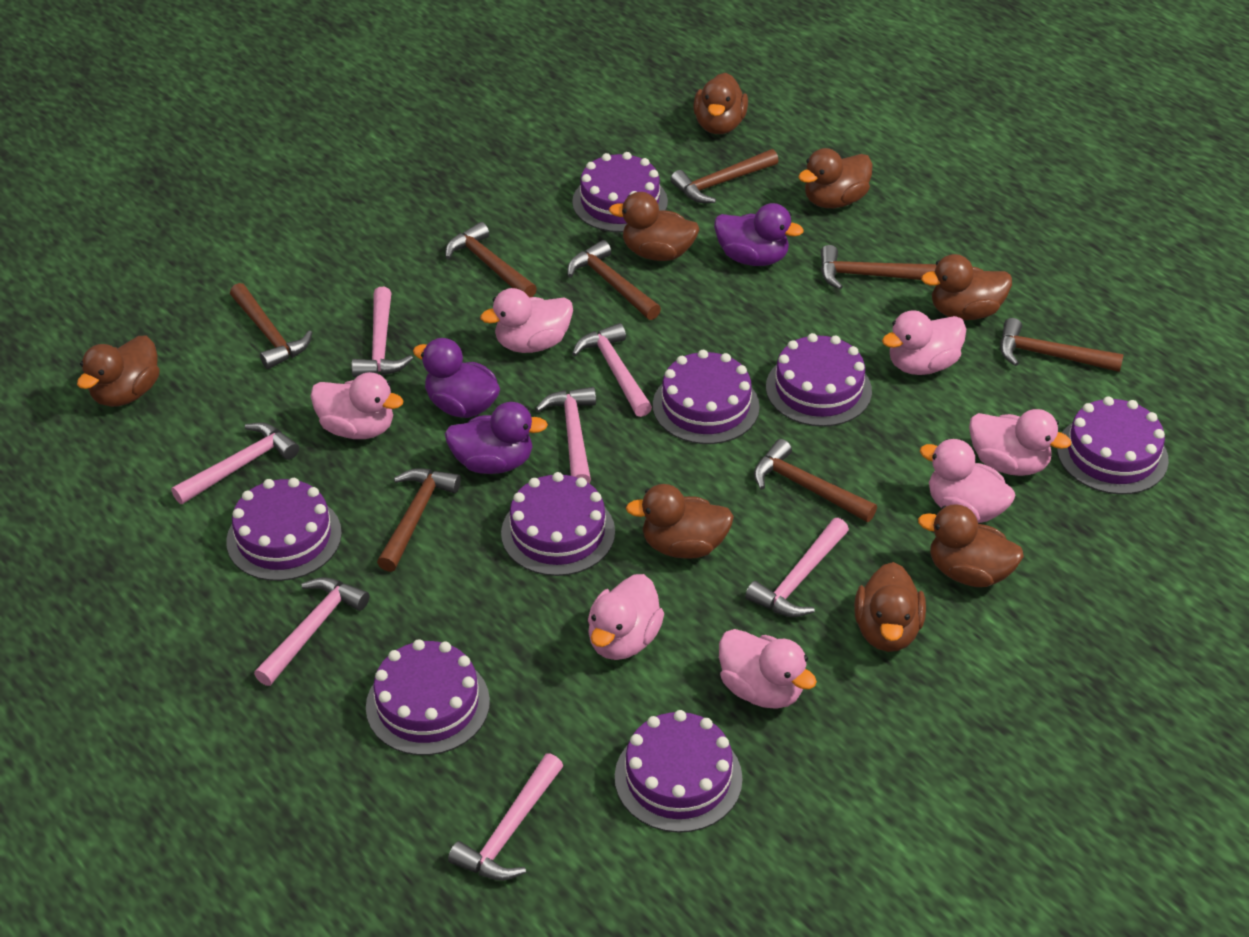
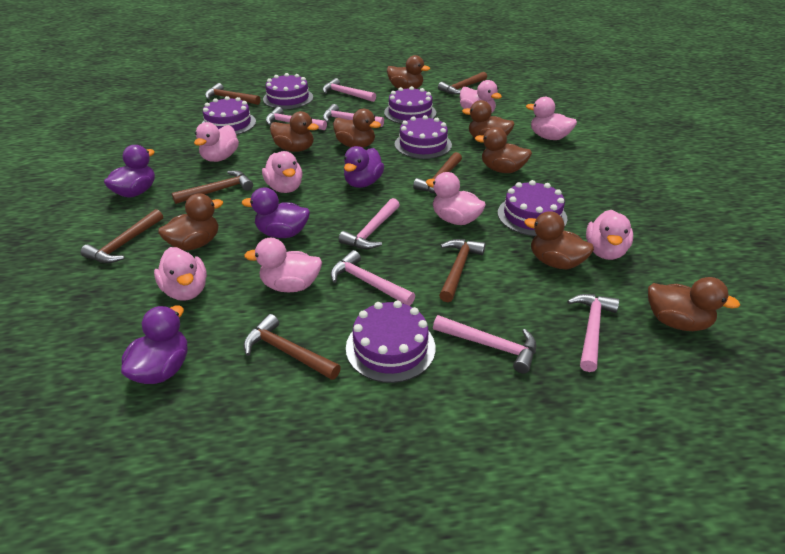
brown hammer: 8 -> 7
pink duck: 7 -> 8
purple cake: 8 -> 6
purple duck: 3 -> 4

